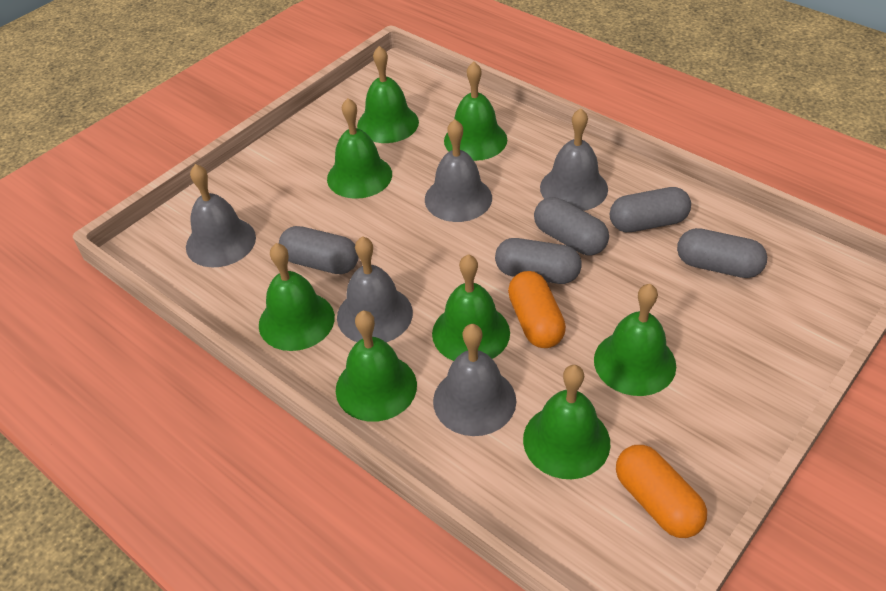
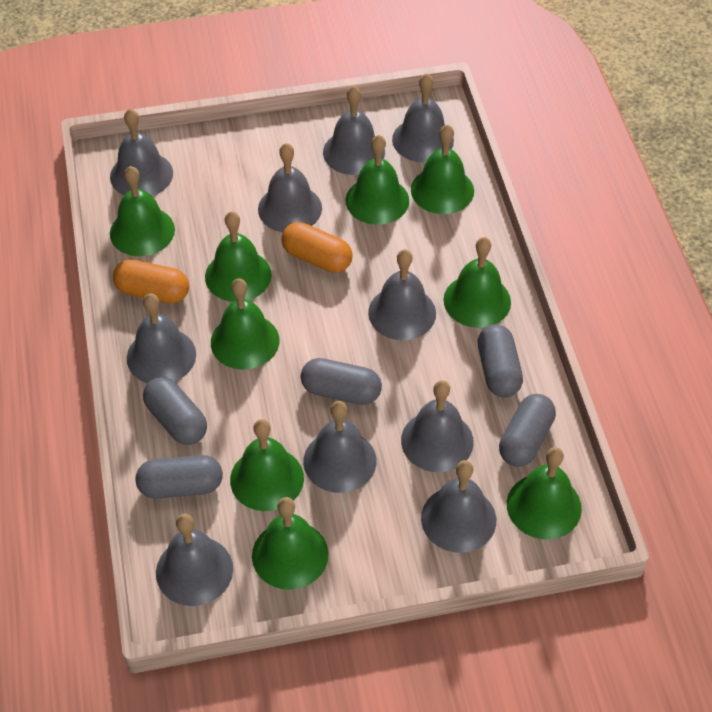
green bell: 8 -> 9
grey bell: 5 -> 10

